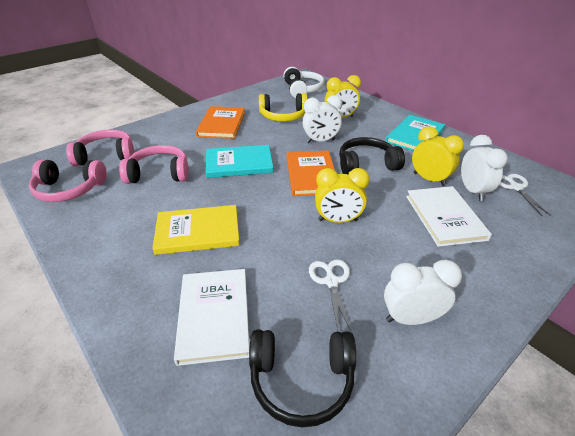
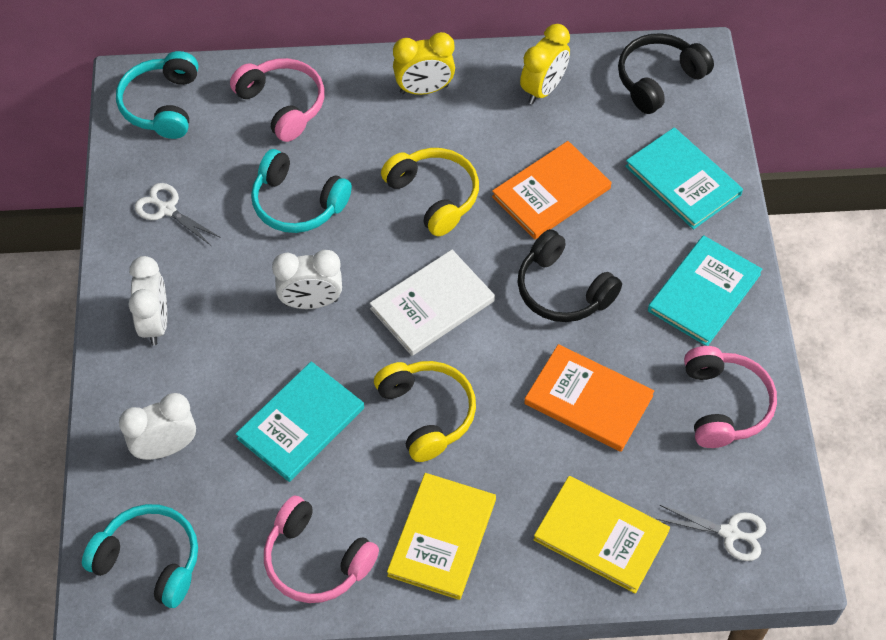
turquoise book: 2 -> 3
turquoise headphones: 0 -> 3
white book: 2 -> 1
white headphones: 1 -> 0
yellow book: 1 -> 2
yellow clock: 3 -> 2
yellow headphones: 1 -> 2

